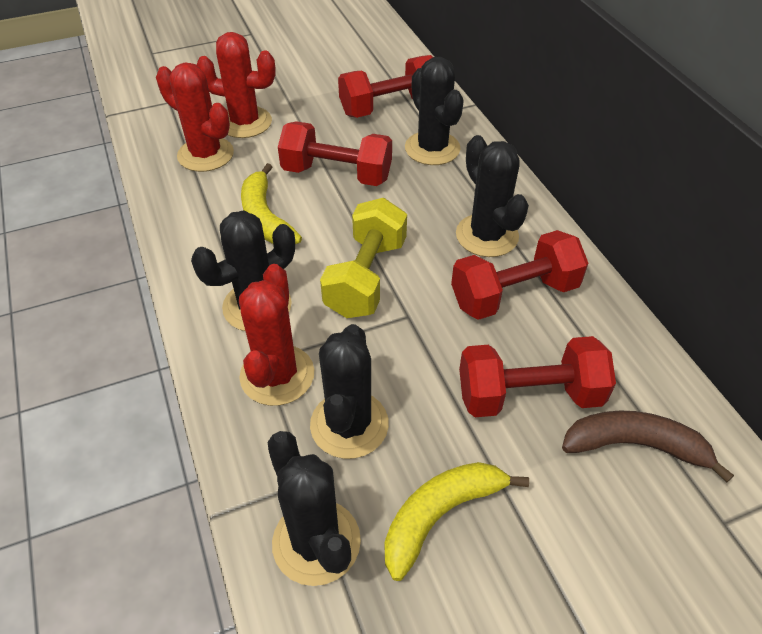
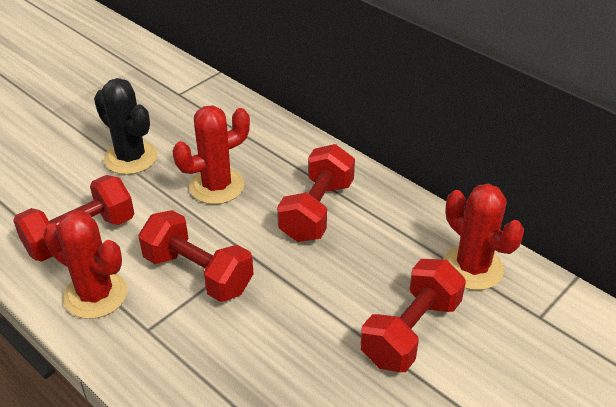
black cactus: 5 -> 1
brown banana: 1 -> 0
yellow banana: 2 -> 0
yellow dumbbell: 1 -> 0

